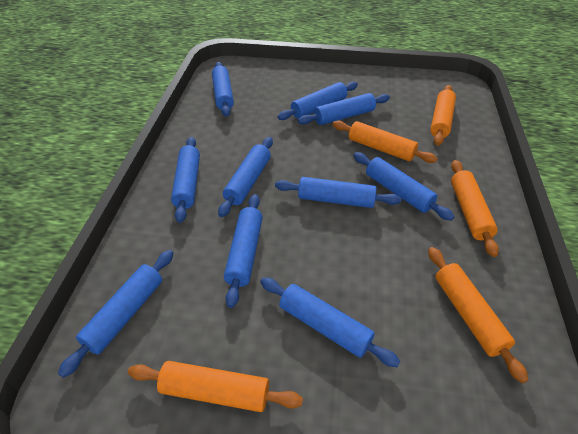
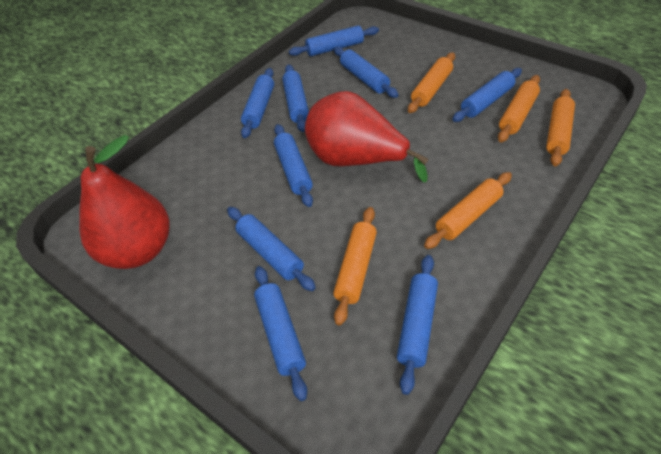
blue rolling pin: 10 -> 9
red pear: 0 -> 2

